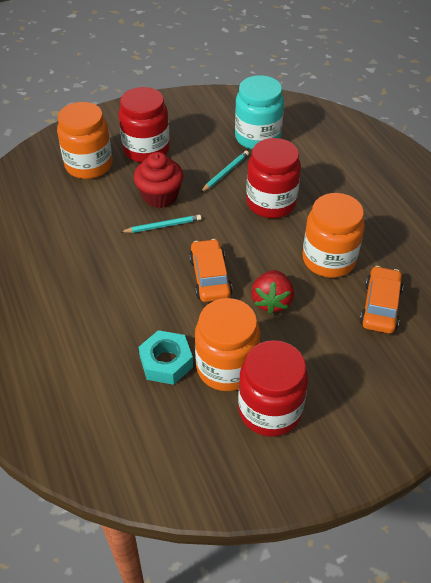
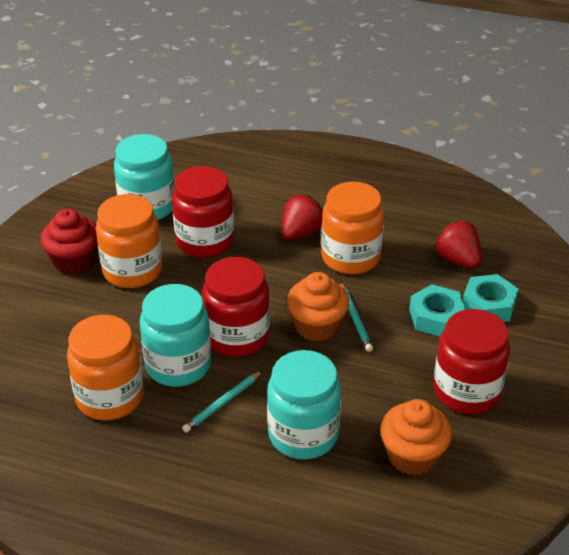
orange car: 2 -> 0
orange cupcake: 0 -> 2
red strawberry: 1 -> 2
turquoise jar: 1 -> 3
turquoise nut: 1 -> 2

